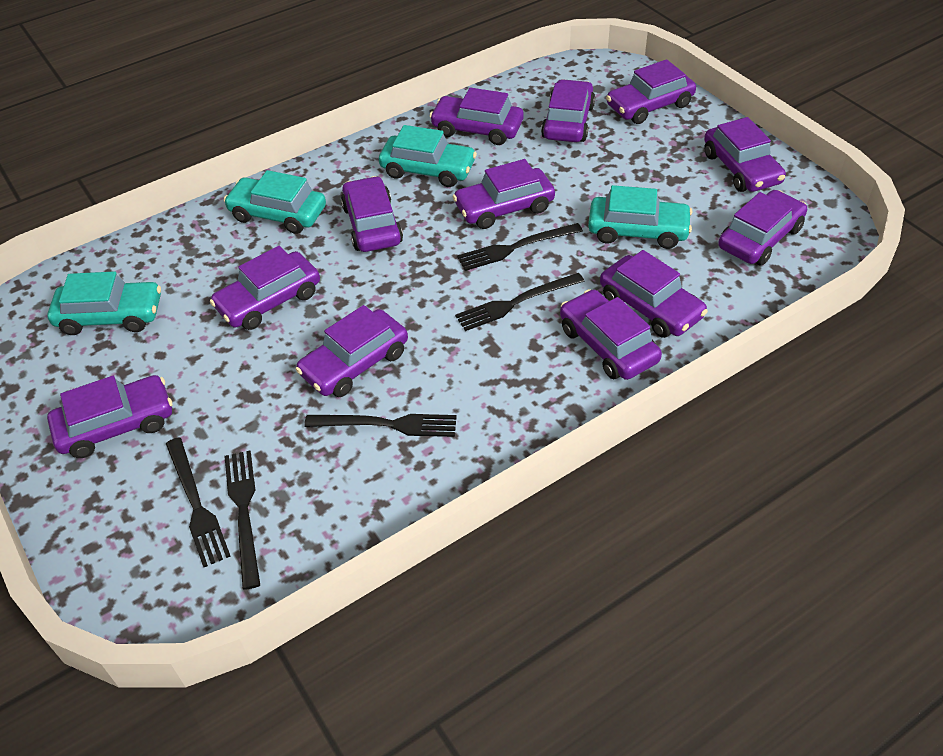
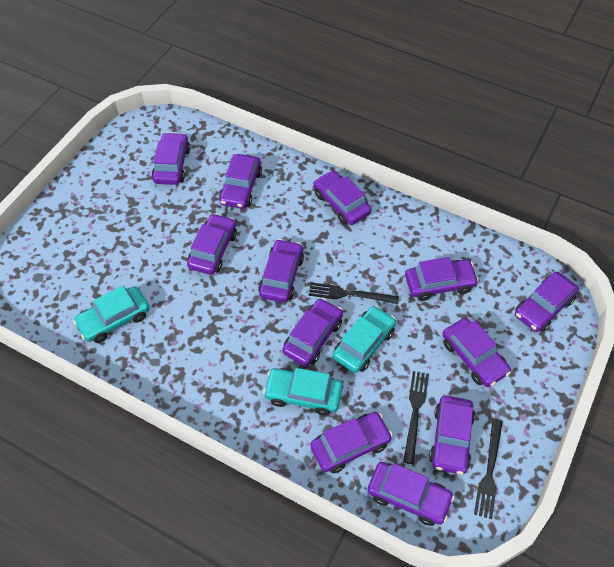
black fork: 5 -> 3
turquoise car: 4 -> 3

